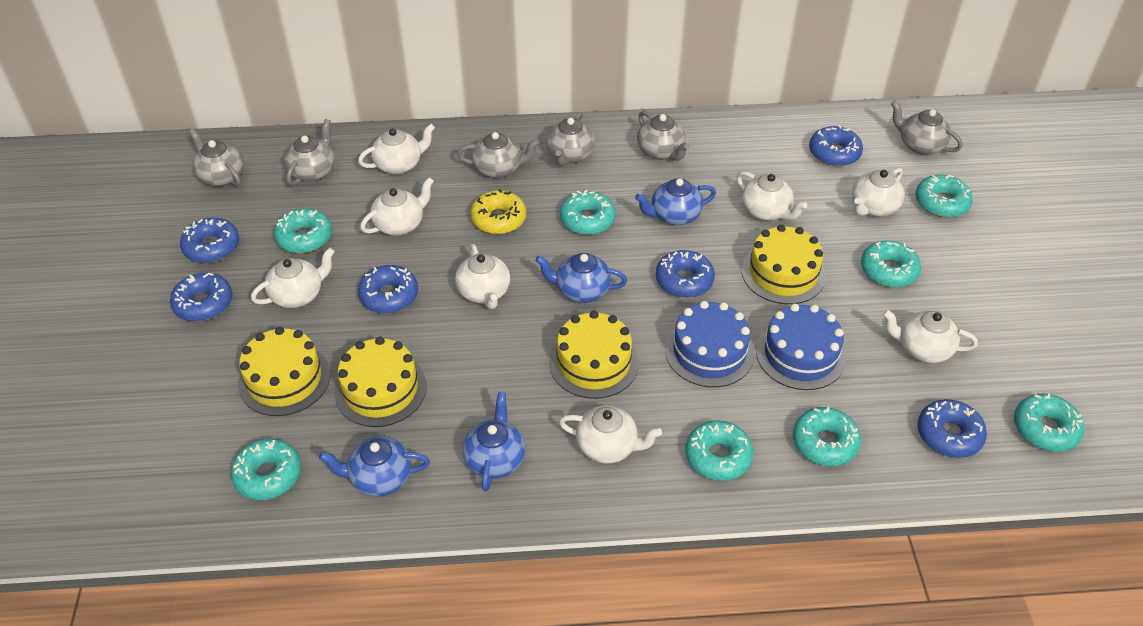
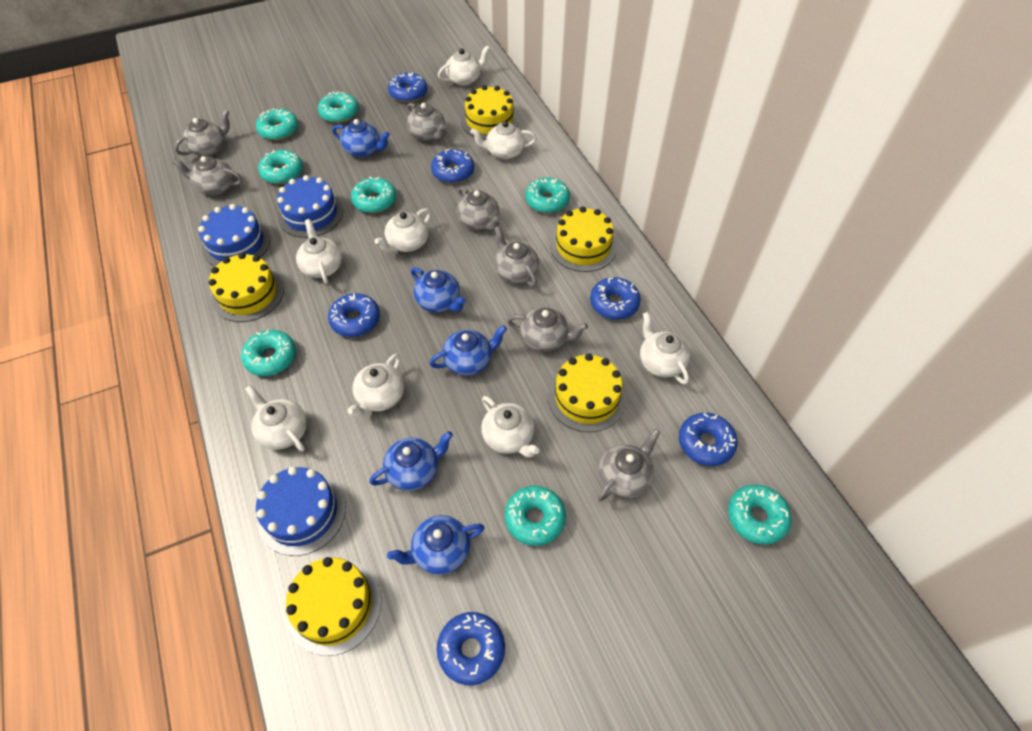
blue cake: 2 -> 3
blue teapot: 4 -> 5
grey teapot: 6 -> 7
yellow cake: 4 -> 5
yellow donut: 1 -> 0

